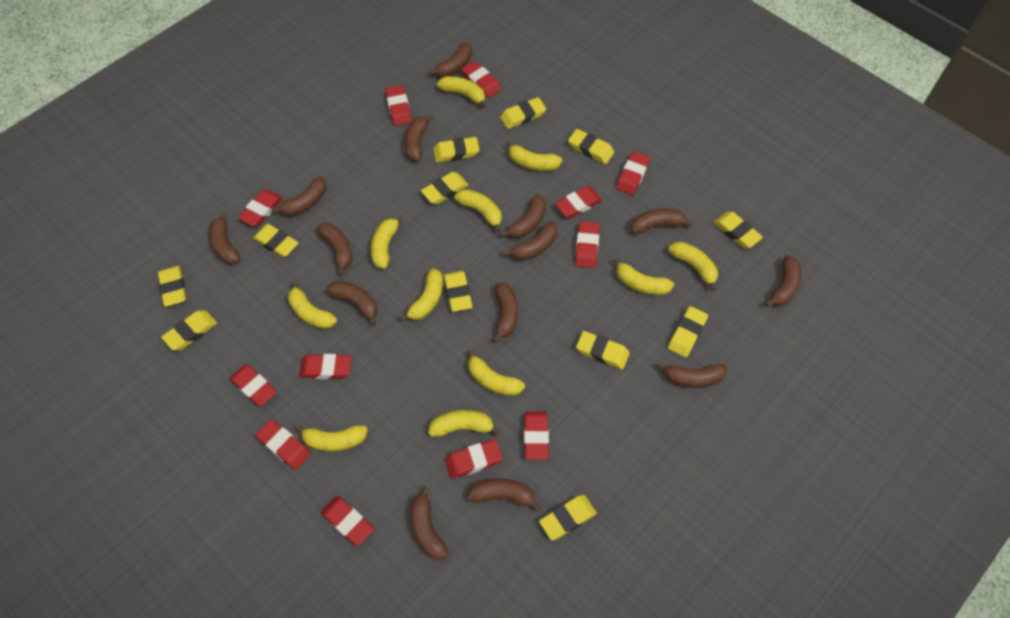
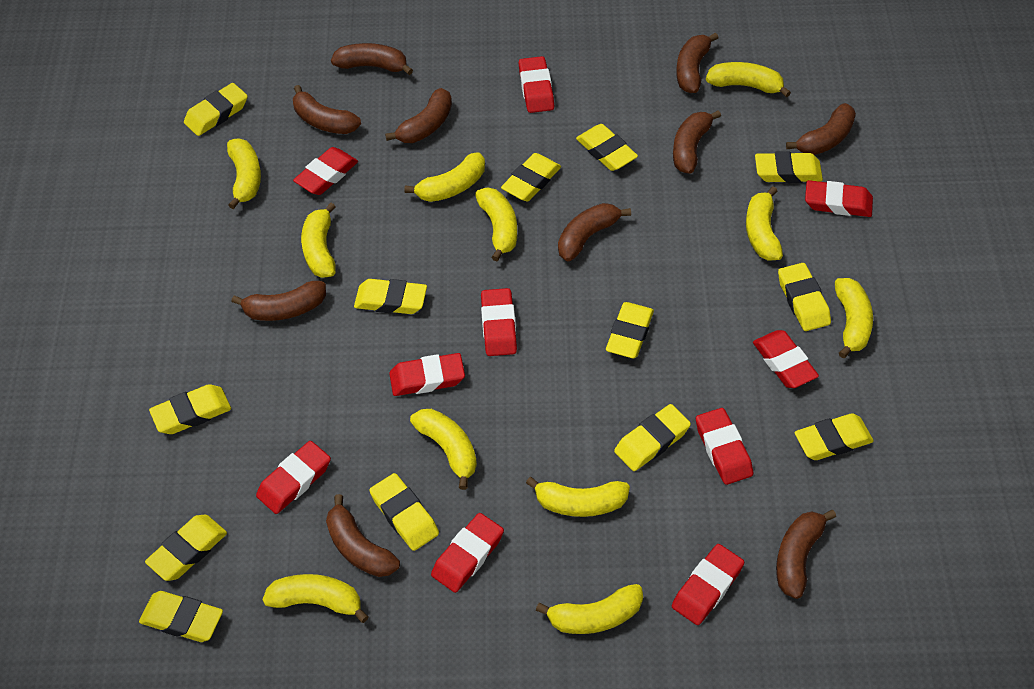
brown banana: 14 -> 10
red eraser: 12 -> 10
yellow eraser: 12 -> 13

